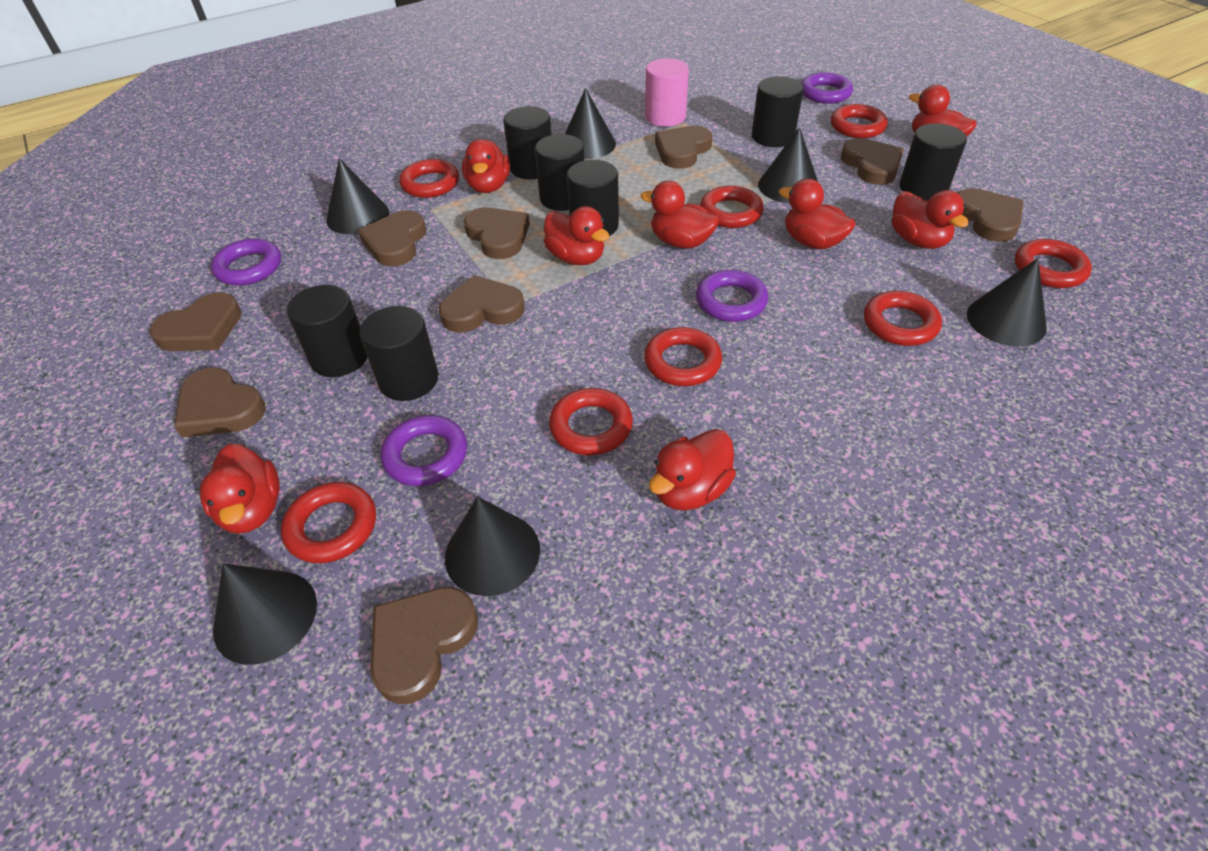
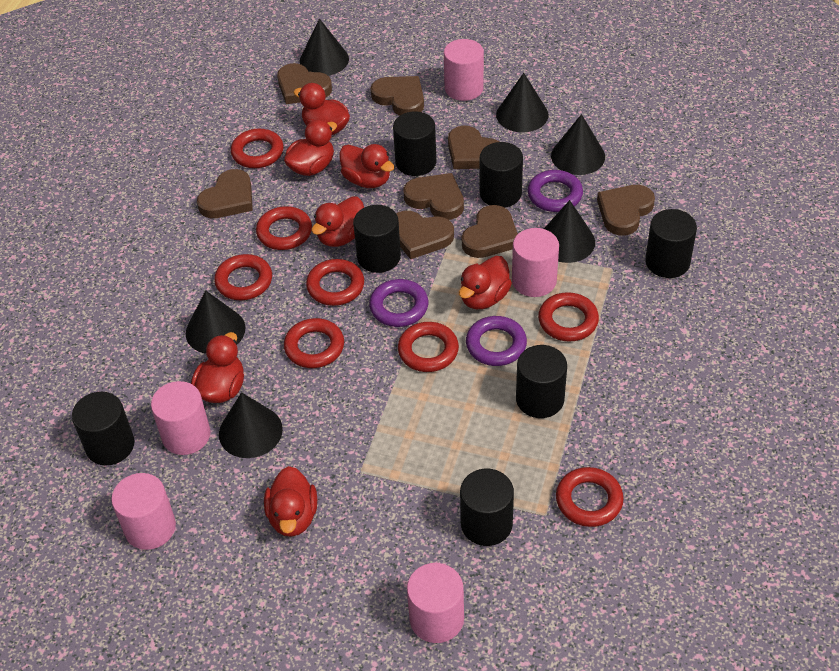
brown heart: 9 -> 8
pink cylinder: 1 -> 5
purple ring: 4 -> 3
red duck: 8 -> 7

